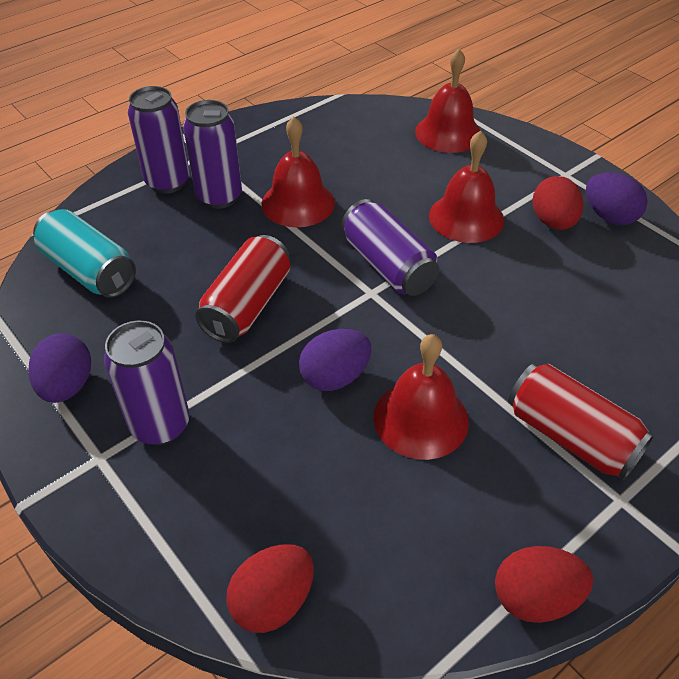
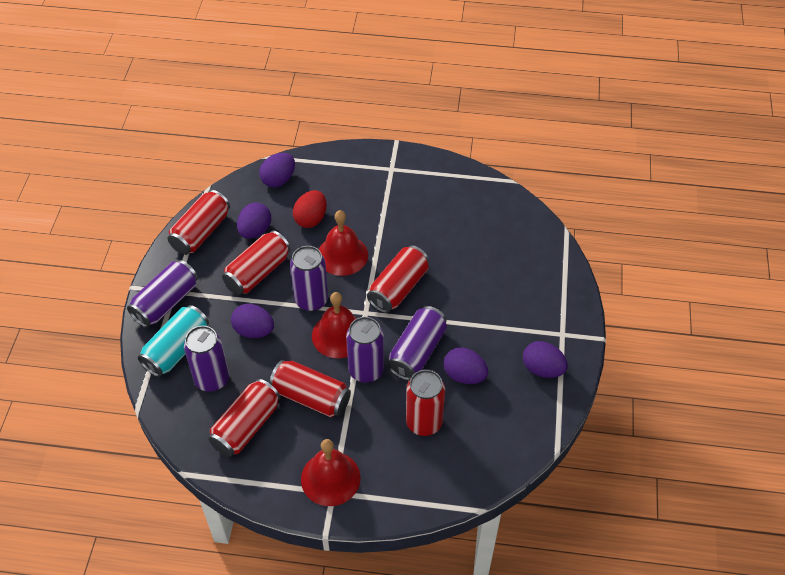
purple can: 4 -> 5
purple egg: 3 -> 5
red bell: 4 -> 3
red can: 2 -> 6
red egg: 3 -> 1

